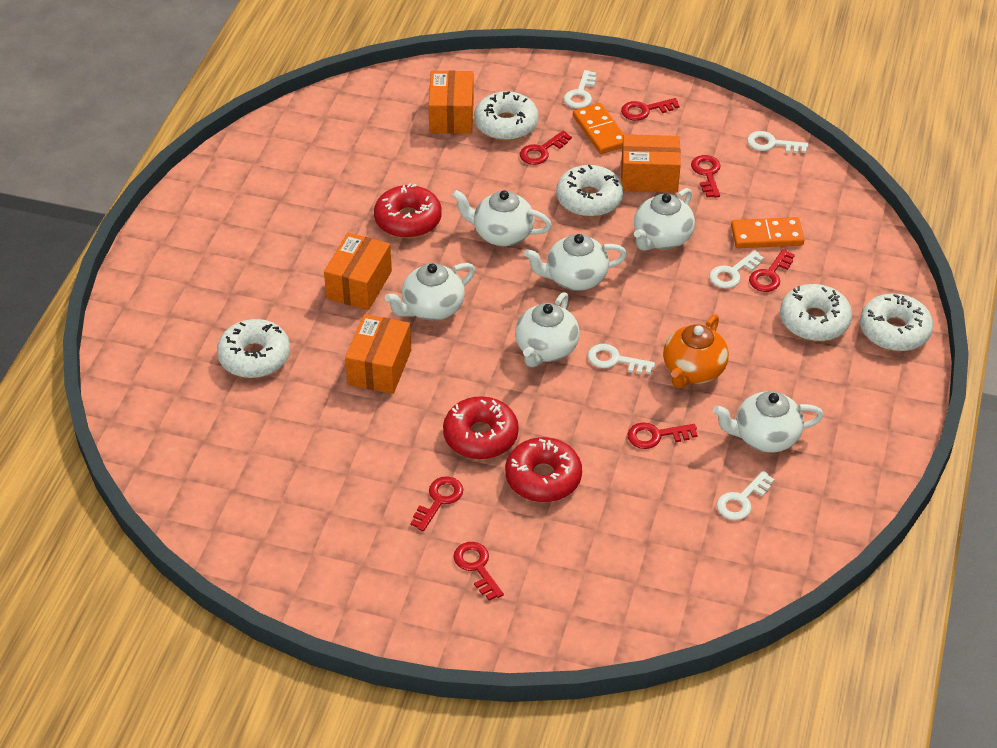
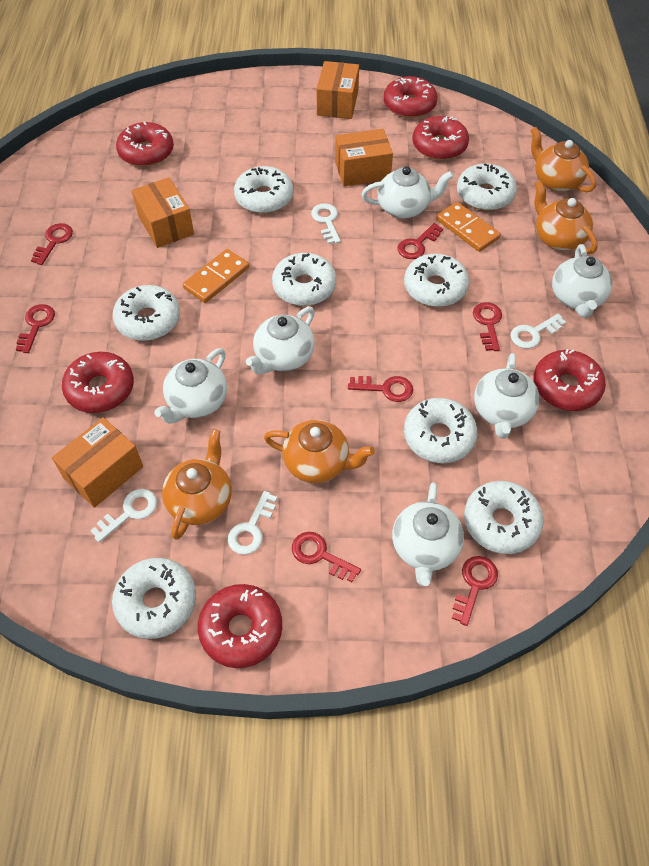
orange teapot: 1 -> 4
red donut: 3 -> 6
white donut: 5 -> 8
white key: 5 -> 4

